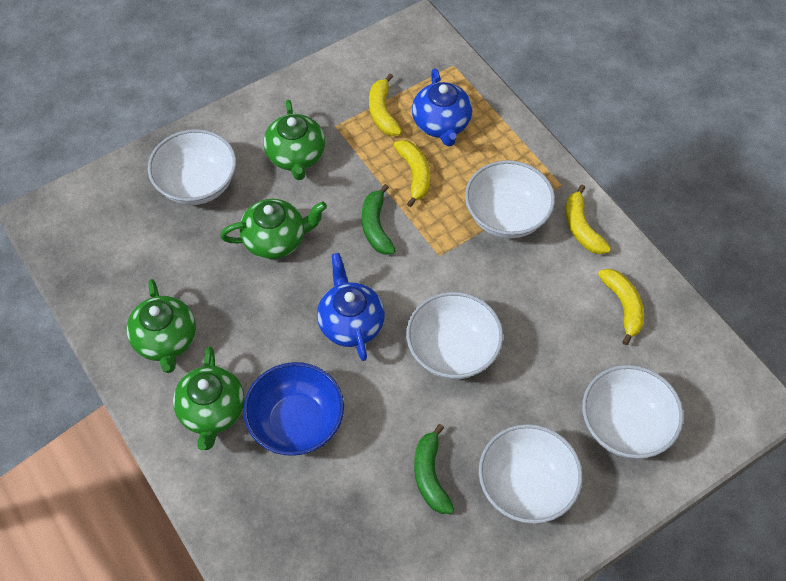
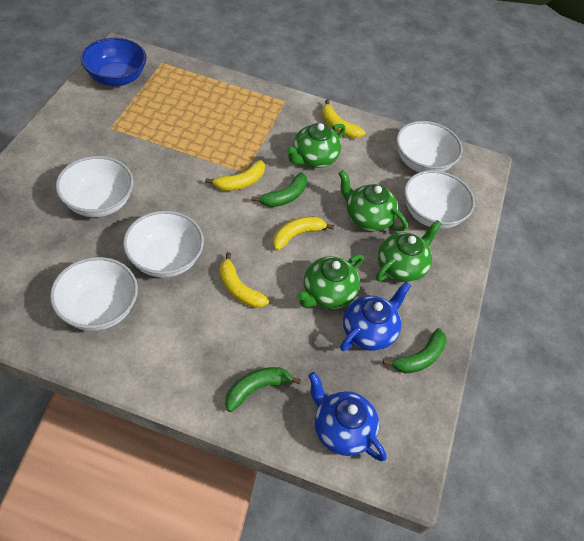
green banana: 2 -> 3

